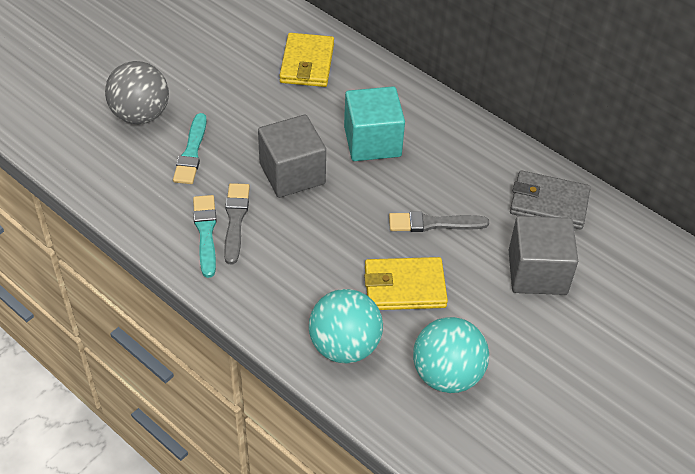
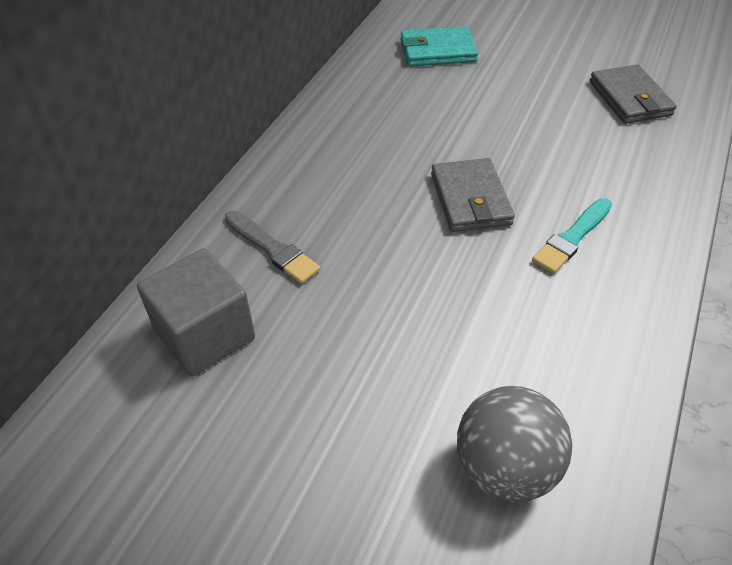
grey brush: 2 -> 1
grey cube: 2 -> 1
grey wallet: 1 -> 2
turquoise ball: 2 -> 0
turquoise brush: 2 -> 1
turquoise cube: 1 -> 0
turquoise wallet: 0 -> 1
yellow wallet: 2 -> 0

